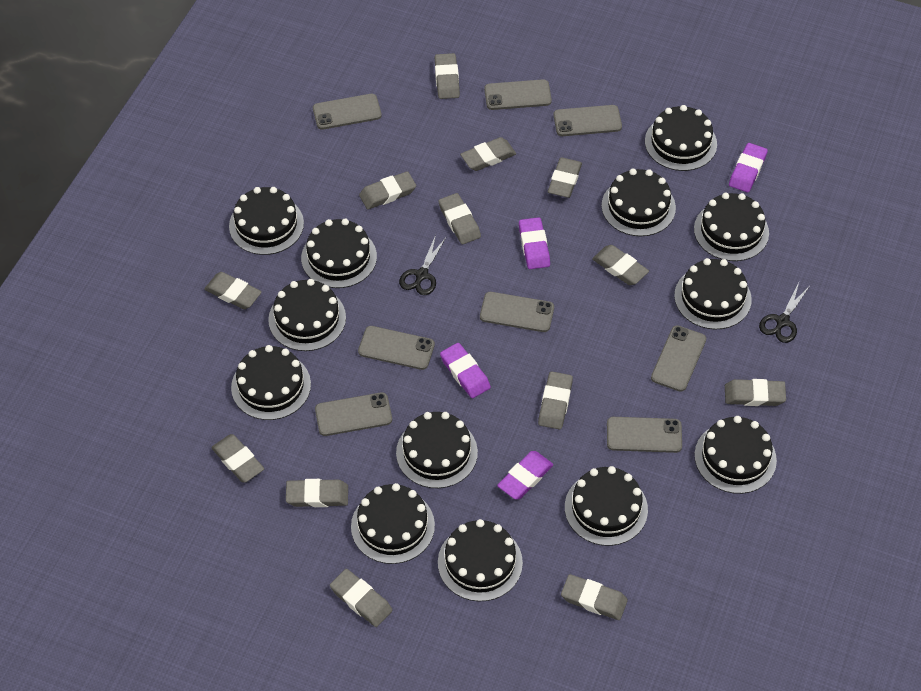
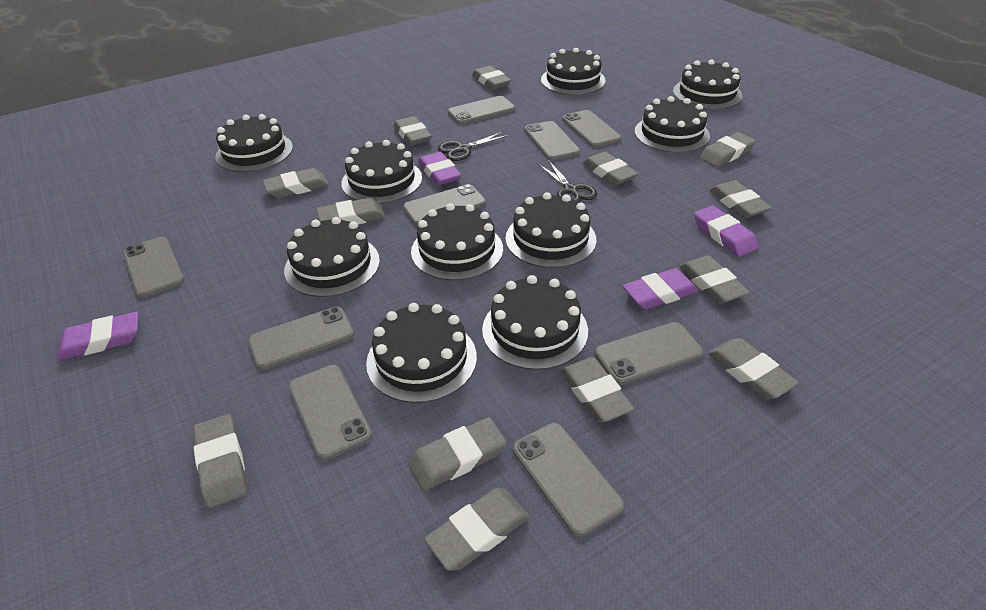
black cake: 13 -> 10
grey phone: 8 -> 9

